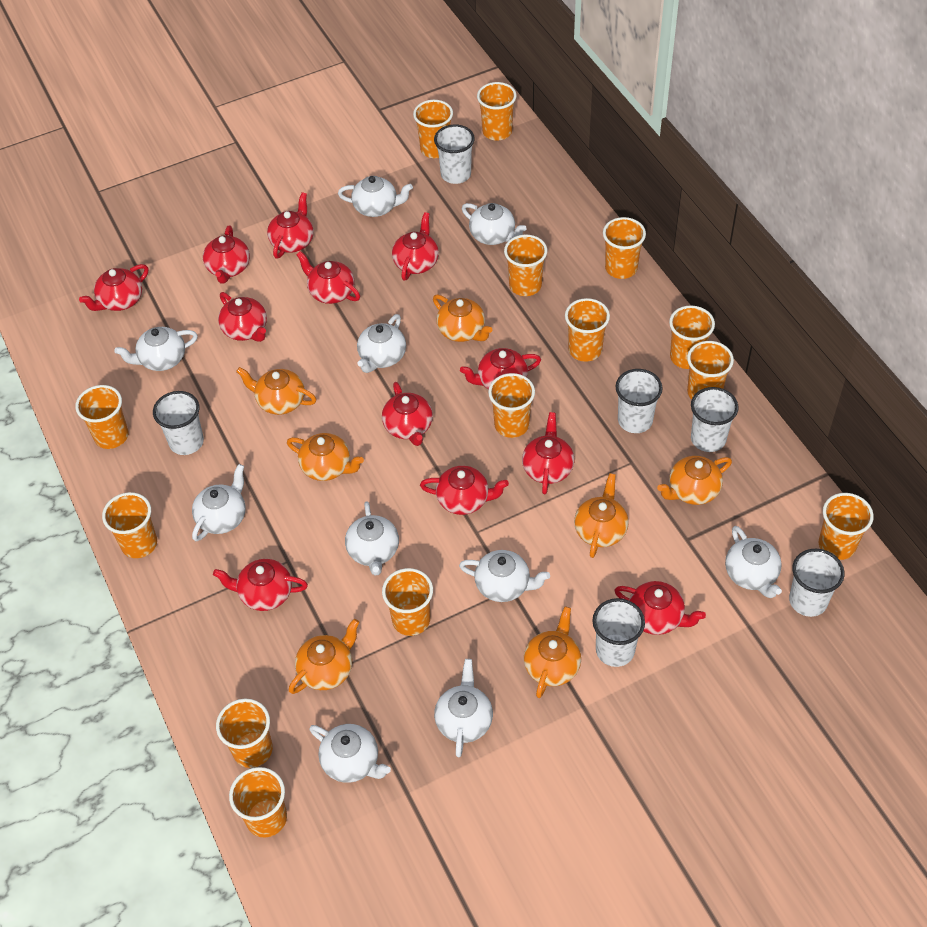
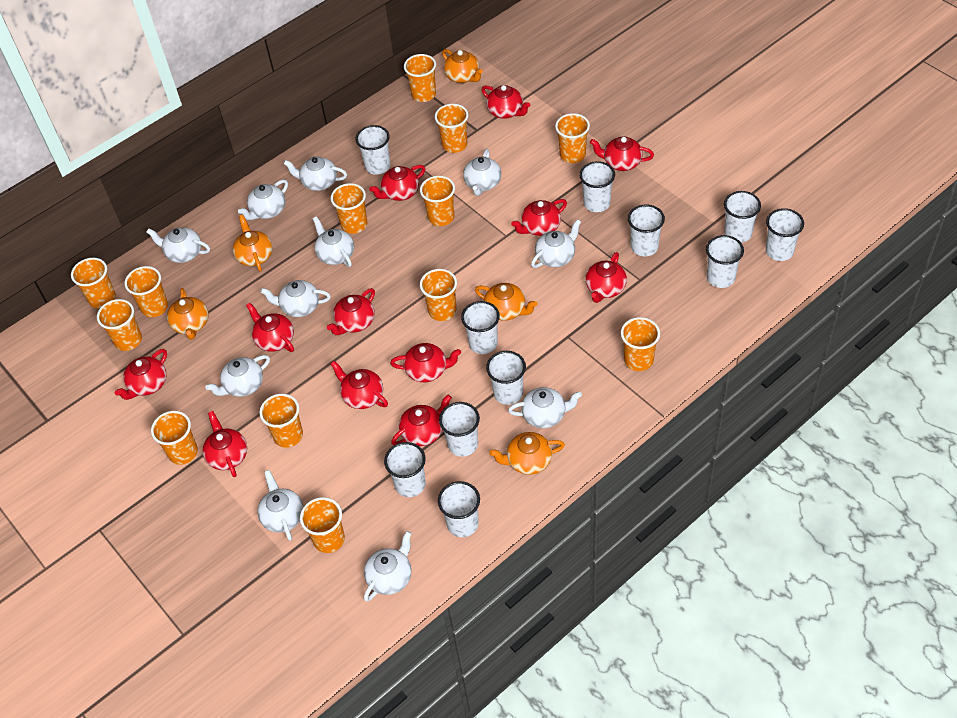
orange cup: 14 -> 13
orange teapot: 7 -> 5
white cup: 6 -> 11
white teapot: 10 -> 11

